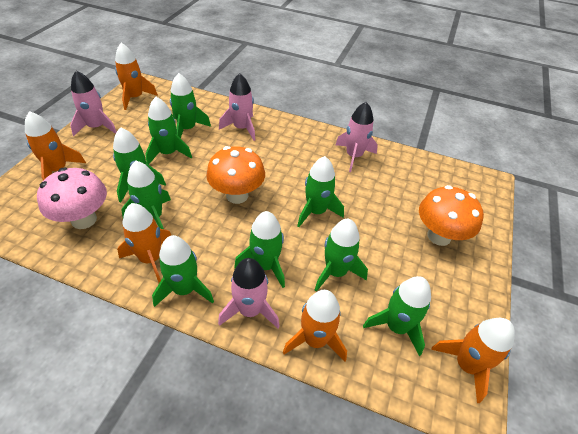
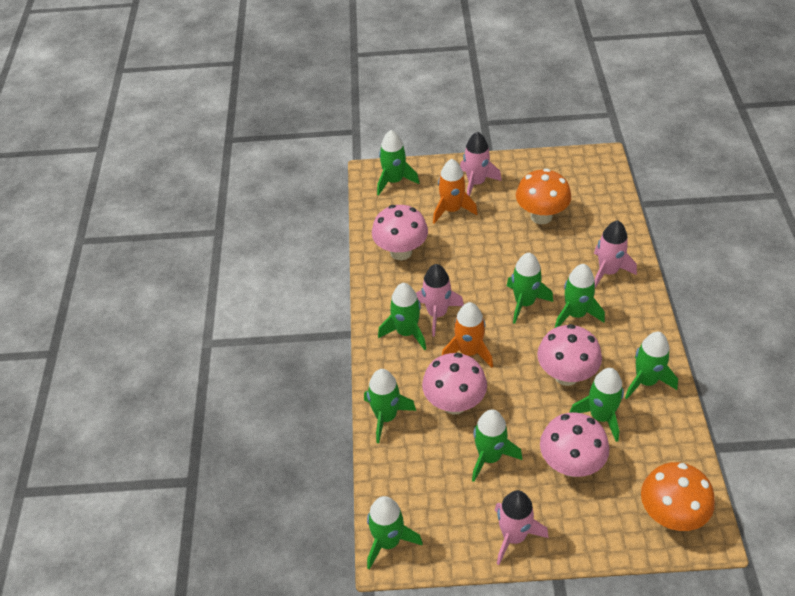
orange rocket: 5 -> 2
pink mushroom: 1 -> 4

